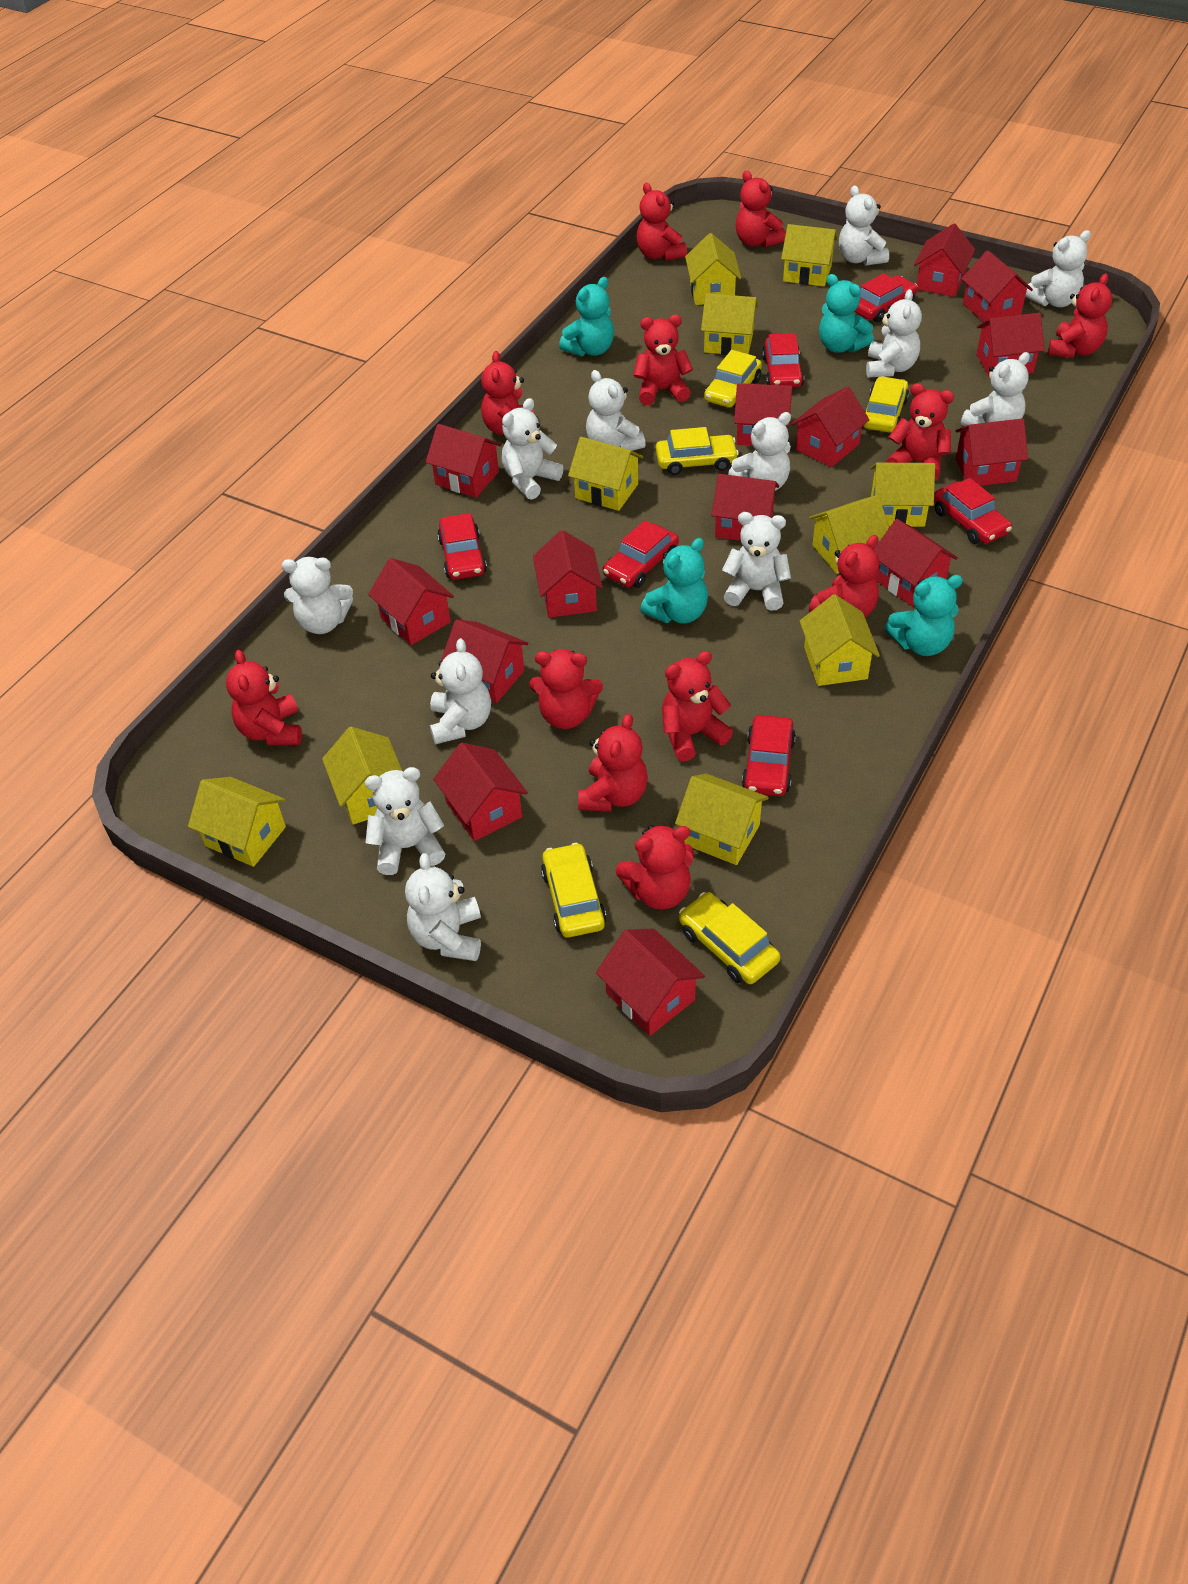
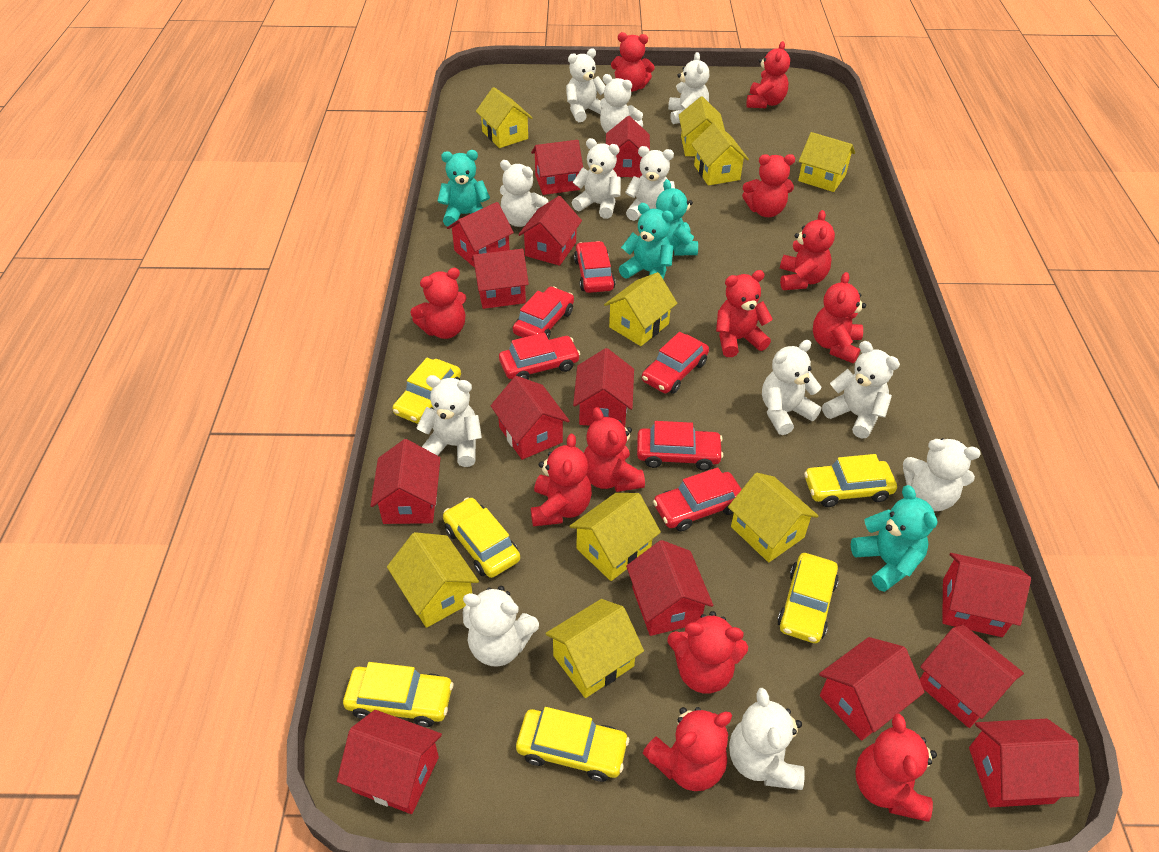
yellow car: 5 -> 6
yellow house: 10 -> 9

